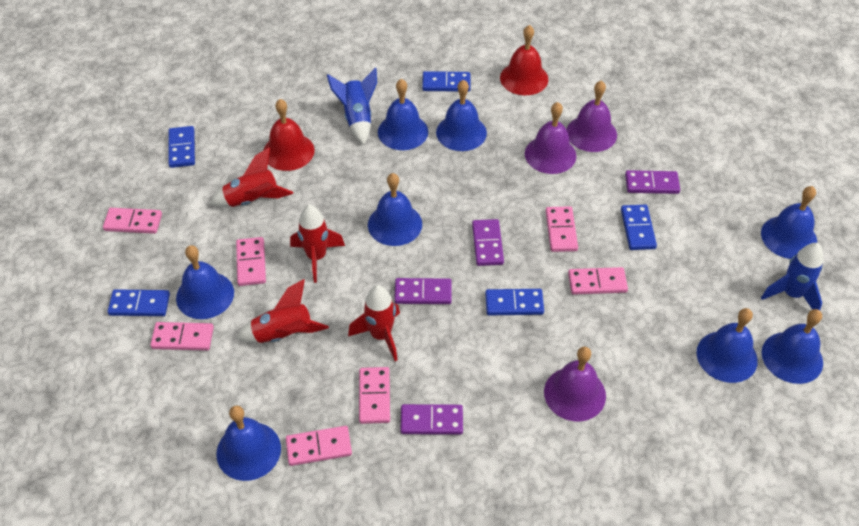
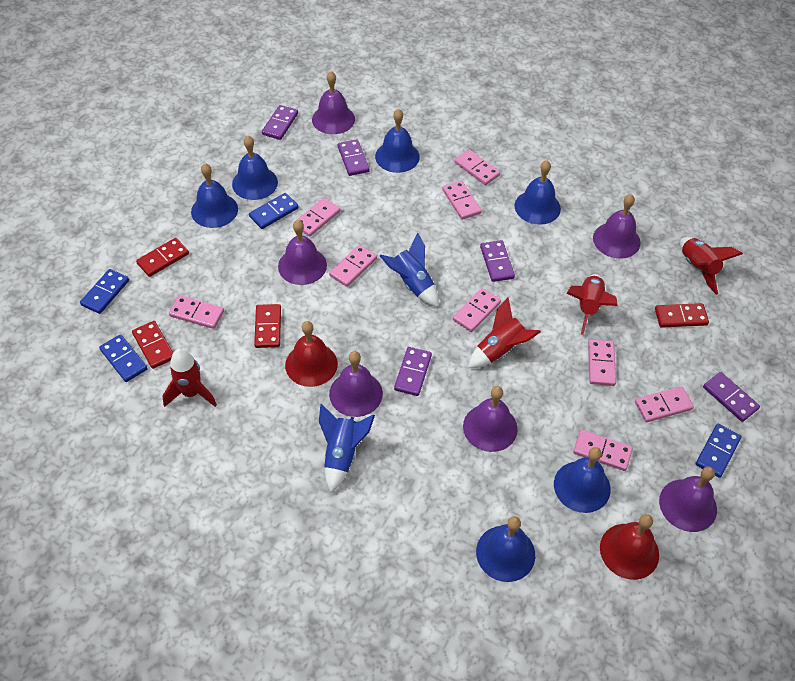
blue bell: 8 -> 6
blue domino: 5 -> 4
pink domino: 7 -> 9
purple bell: 3 -> 6
purple domino: 4 -> 5
red domino: 0 -> 4

